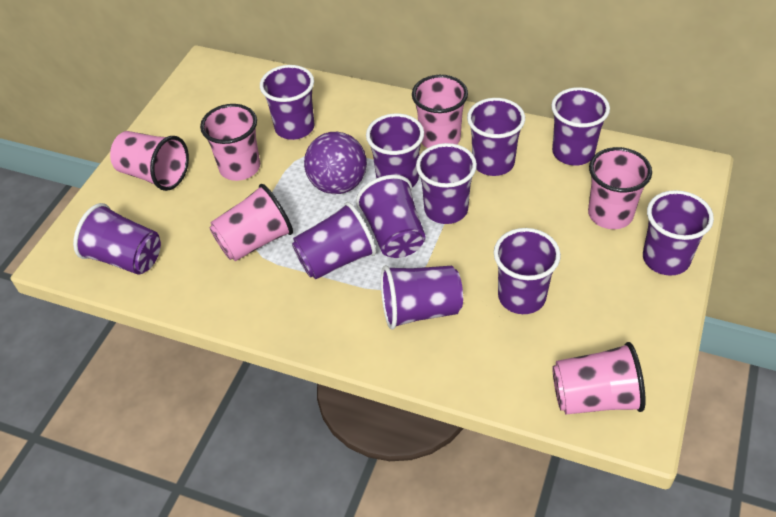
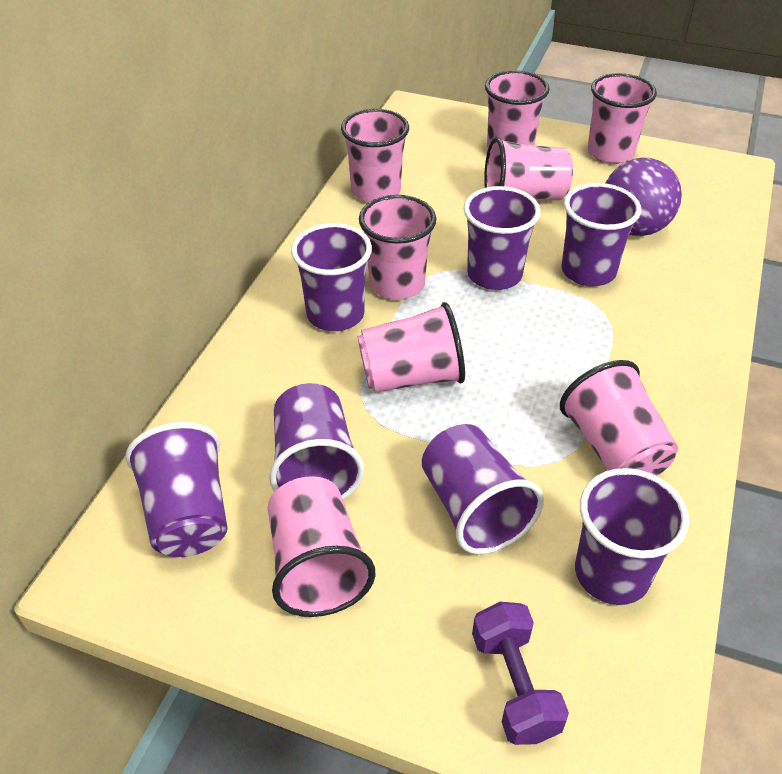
pink cup: 6 -> 8
purple cup: 11 -> 7
purple dumbbell: 0 -> 1

